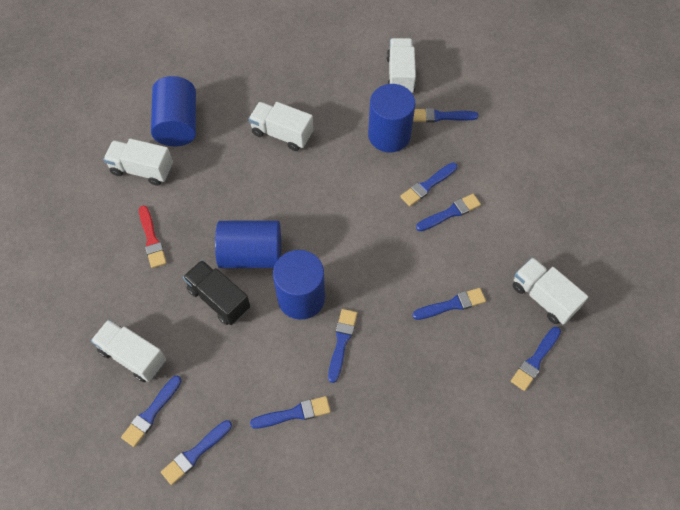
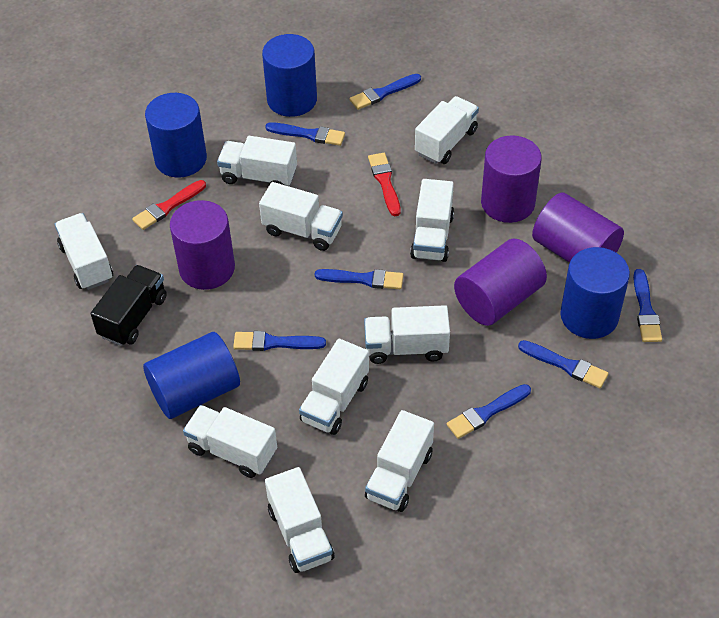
blue brush: 9 -> 7
purple cylinder: 0 -> 4
red brush: 1 -> 2
white truck: 5 -> 10

